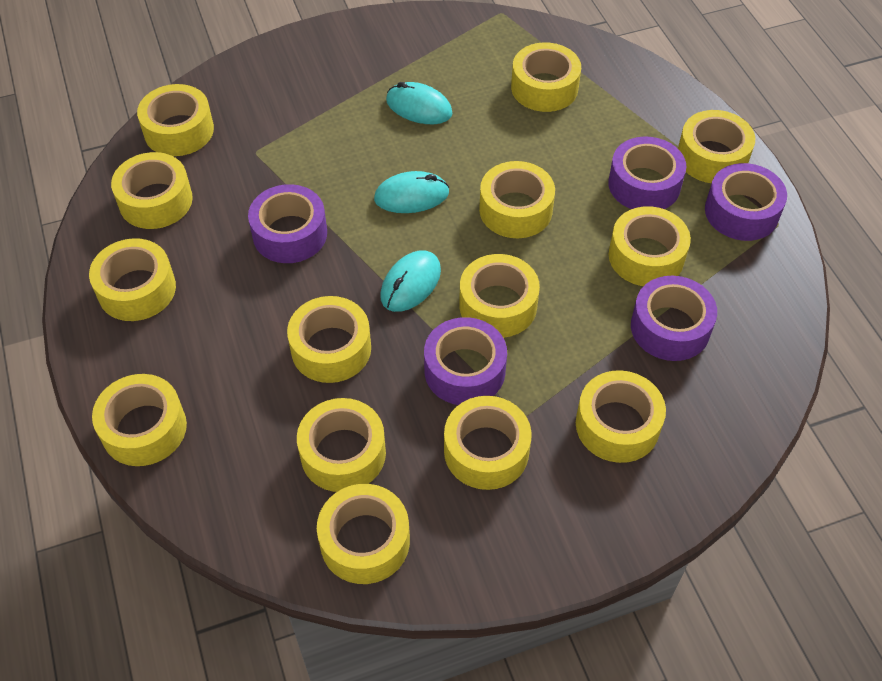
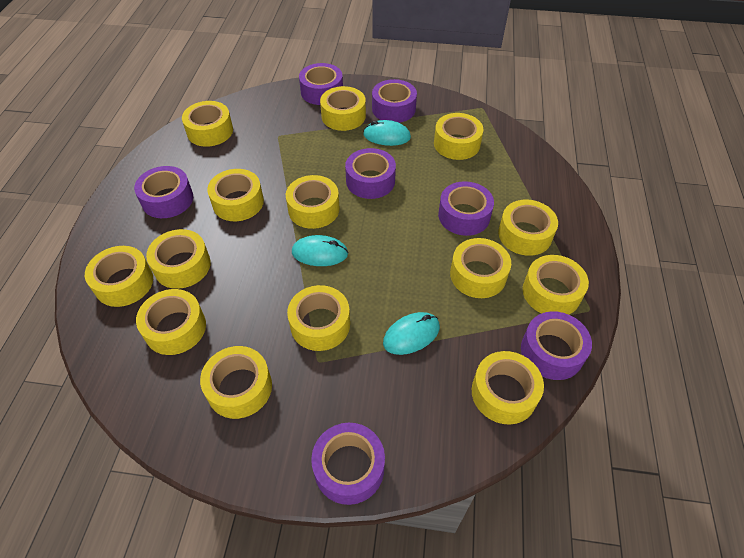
purple tape: 5 -> 7

